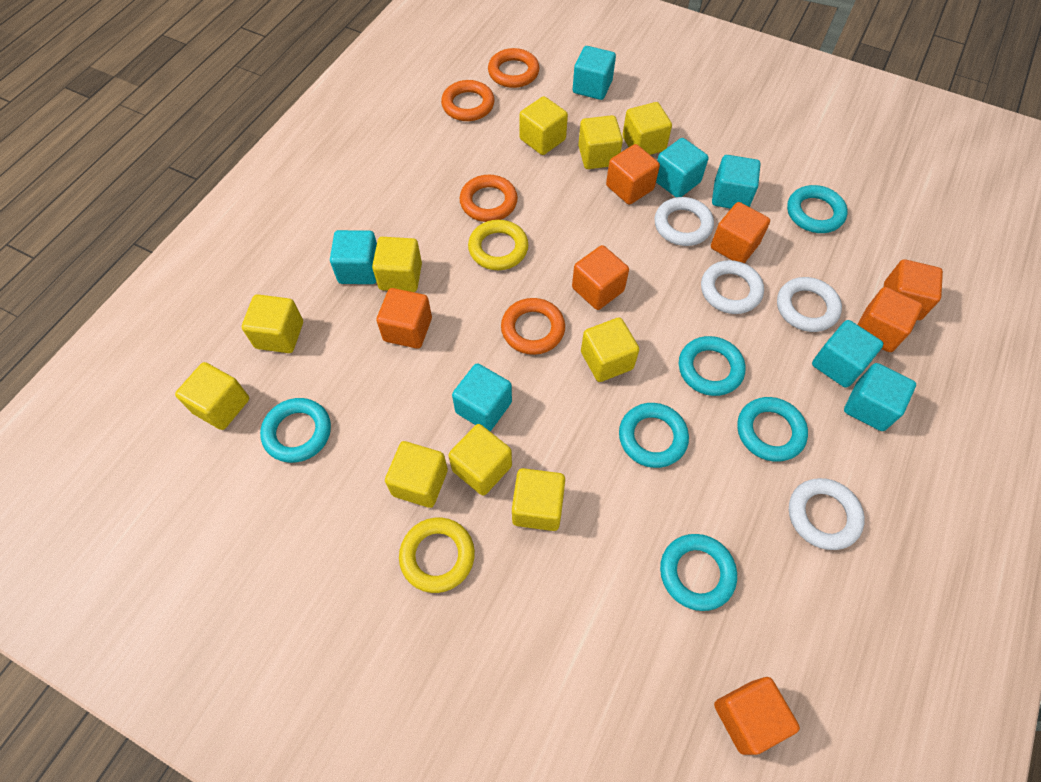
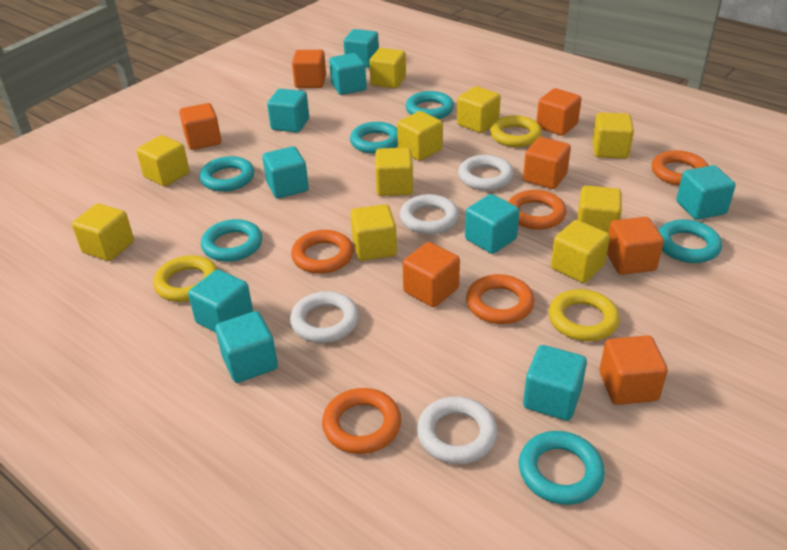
orange ring: 4 -> 5
turquoise cube: 7 -> 9
yellow ring: 2 -> 3

